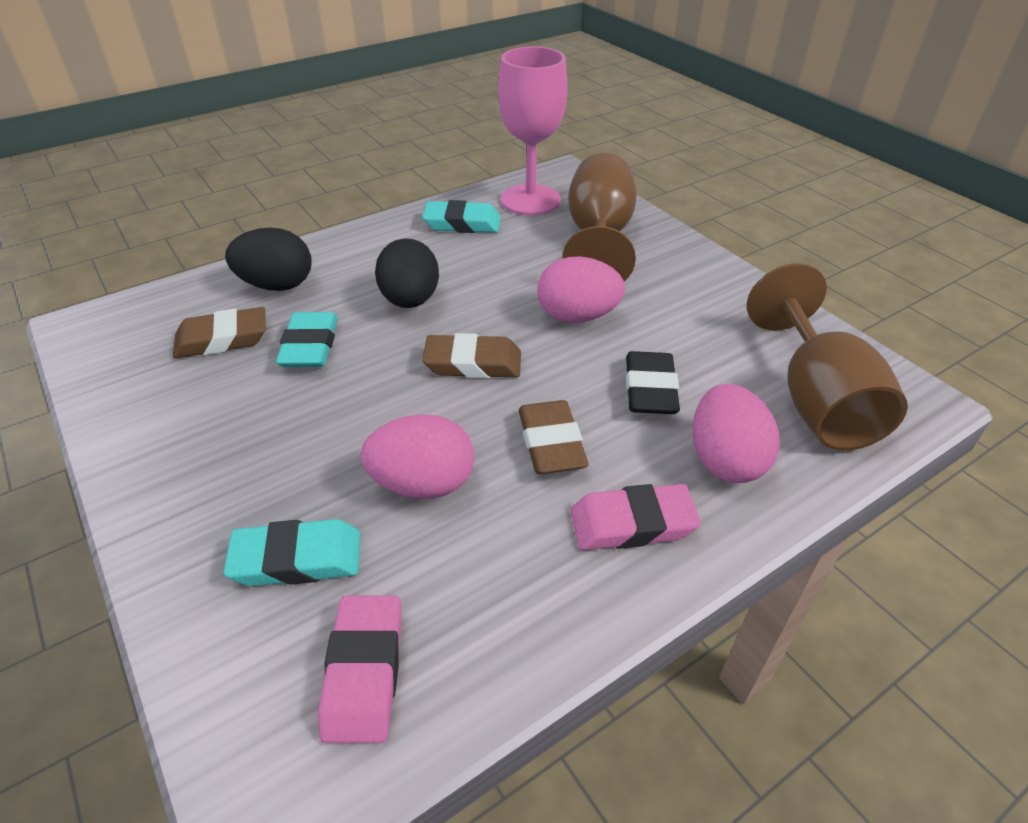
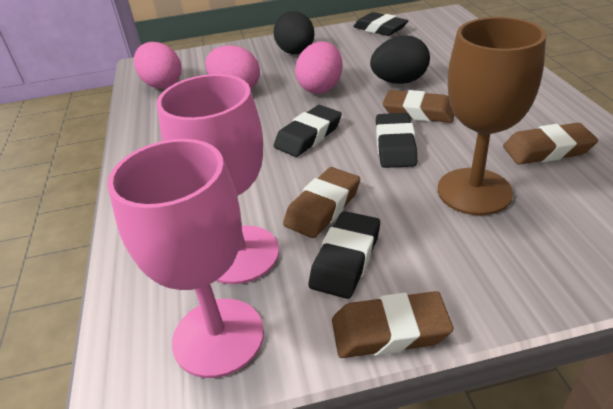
black eraser: 1 -> 4
brown eraser: 3 -> 4
brown goblet: 2 -> 1
pink eraser: 2 -> 0
pink goblet: 1 -> 2
turquoise eraser: 3 -> 0

